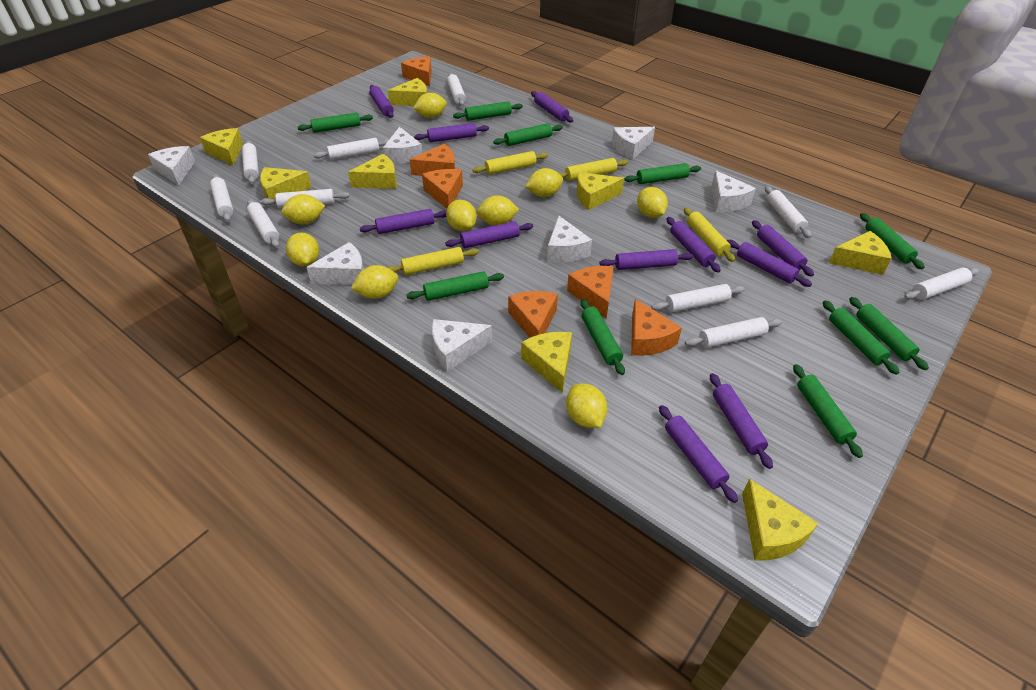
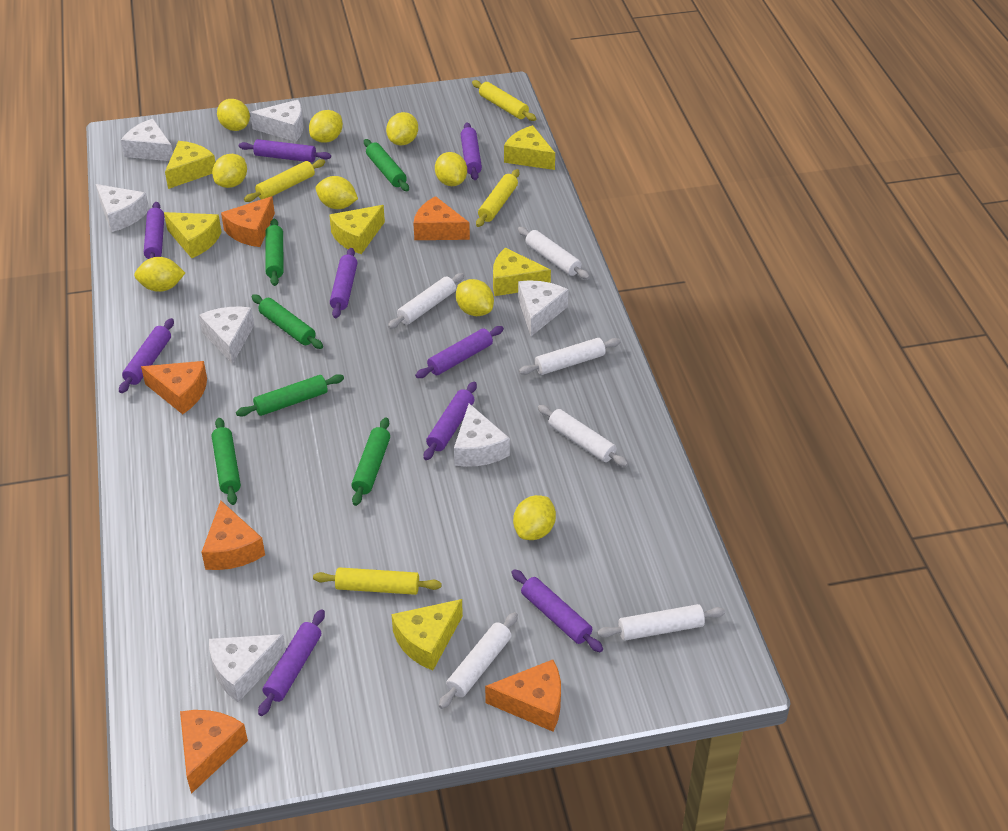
green rolling pin: 10 -> 6
purple rolling pin: 11 -> 9
white rolling pin: 10 -> 6
yellow cheese: 8 -> 6

